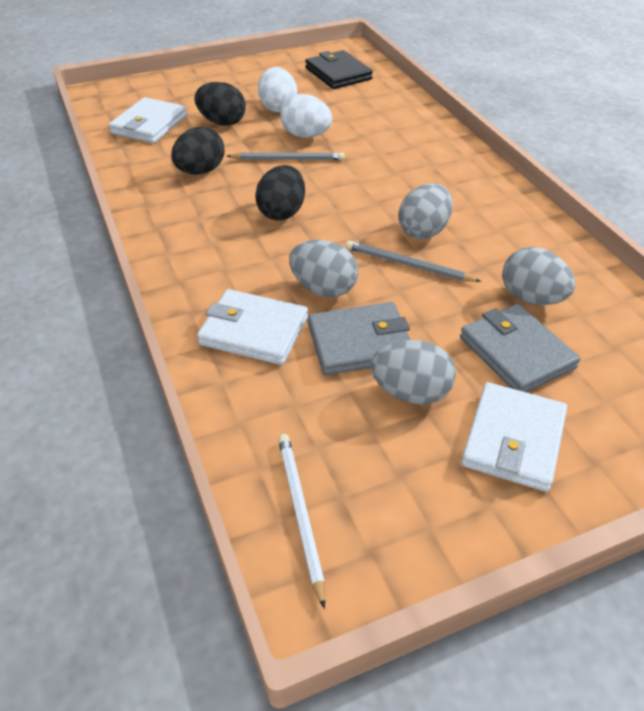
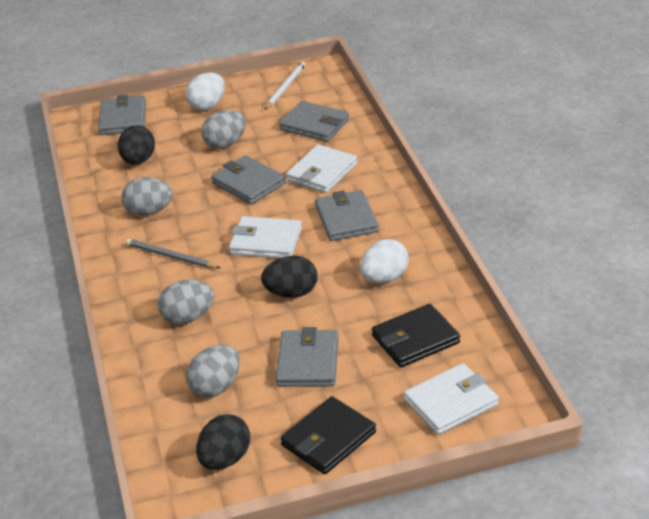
black wallet: 1 -> 2
grey pencil: 2 -> 1
grey wallet: 2 -> 5

